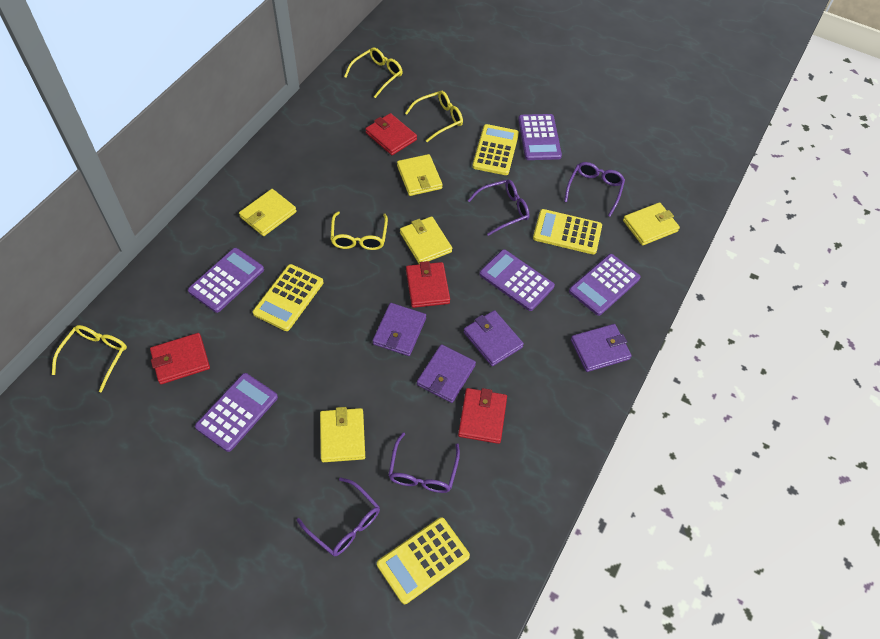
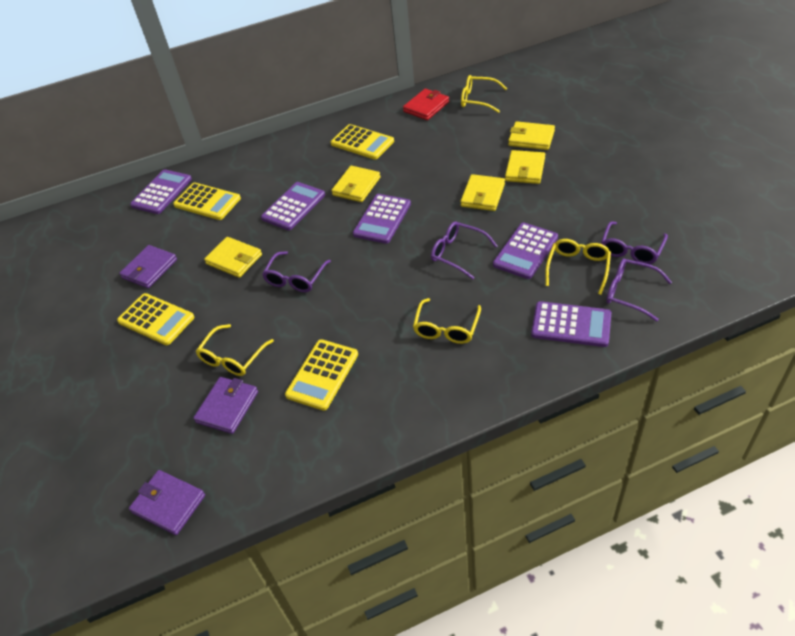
purple wallet: 4 -> 3
red wallet: 4 -> 1

